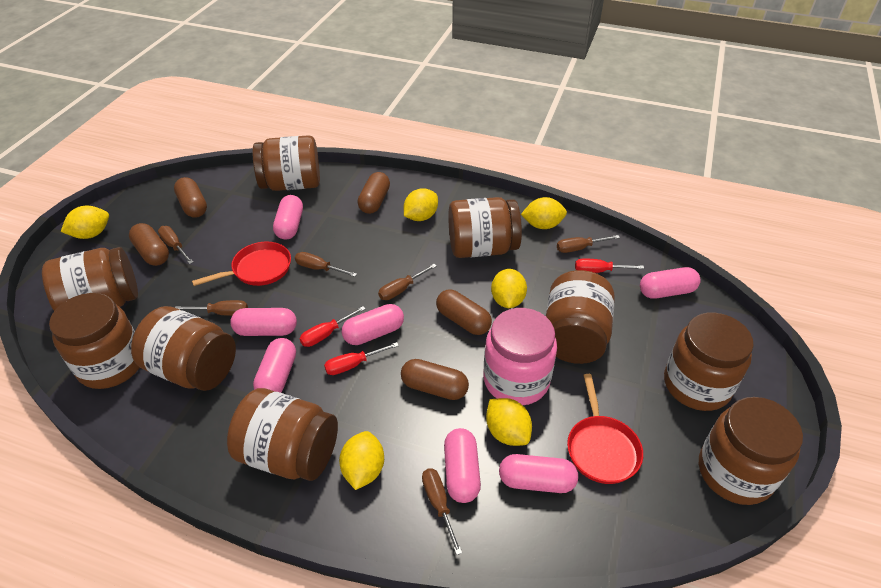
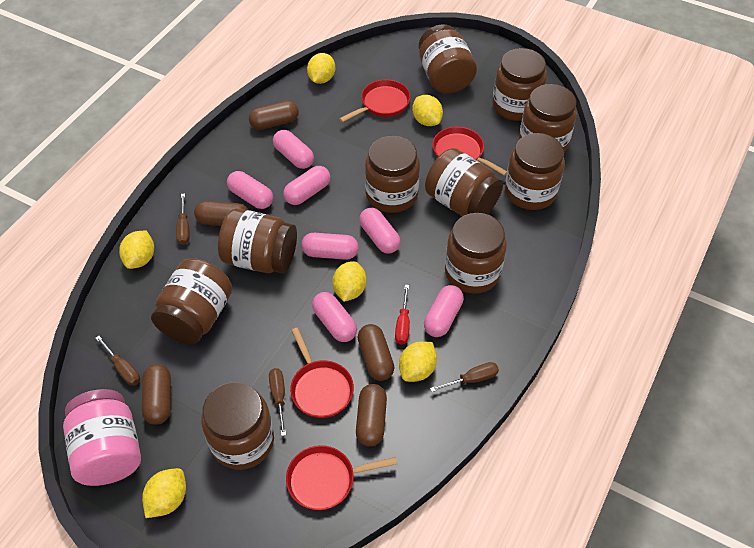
brown jar: 9 -> 10
brown screwdriver: 6 -> 4
red pan: 2 -> 4
red screwdriver: 3 -> 1

